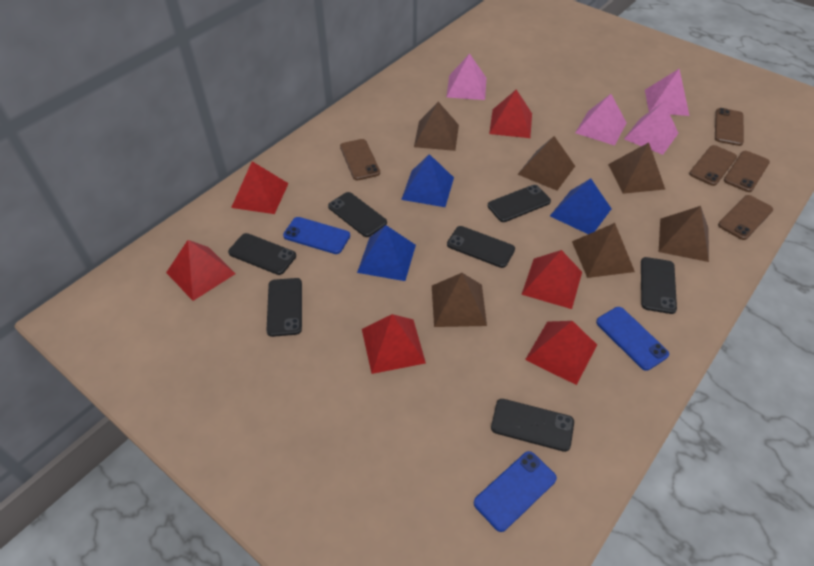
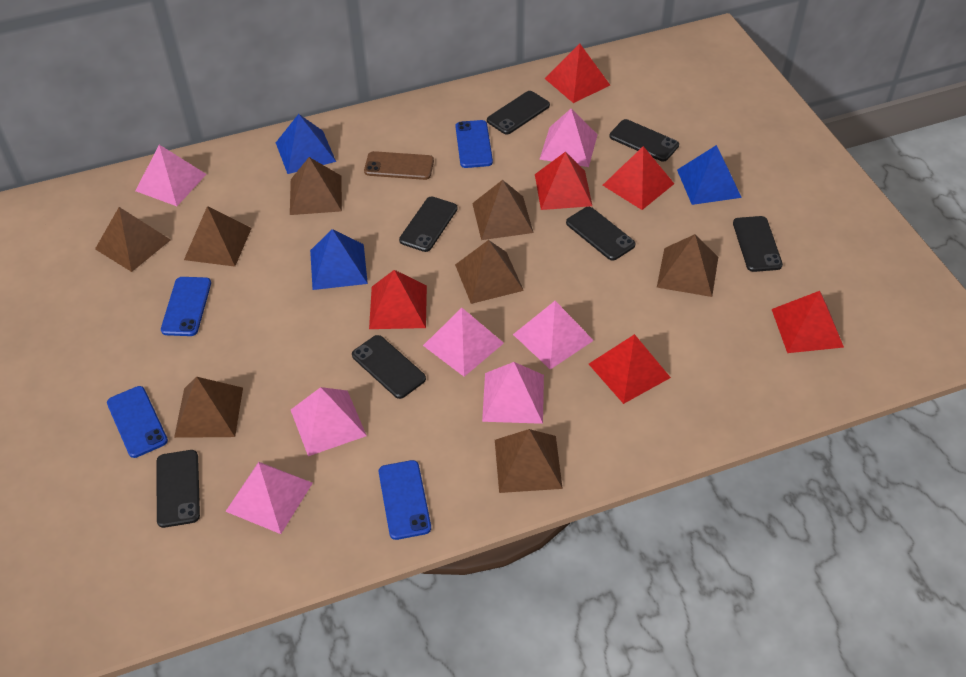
blue phone: 3 -> 4
brown phone: 5 -> 1
brown pyramid: 6 -> 8
pink pyramid: 4 -> 7

